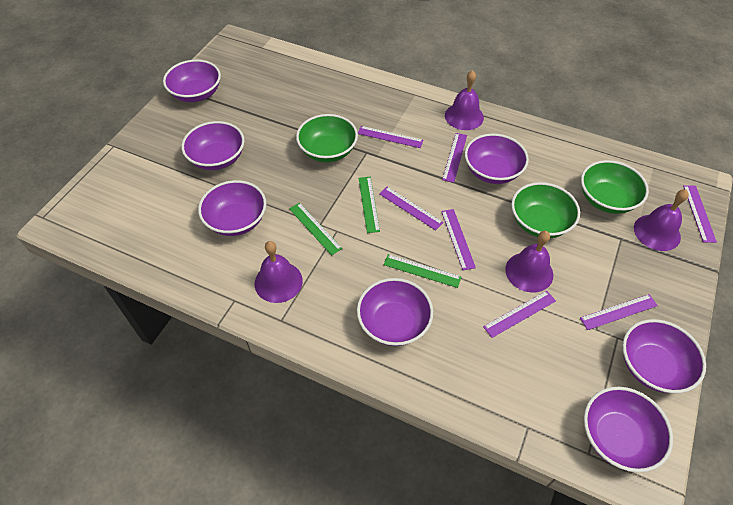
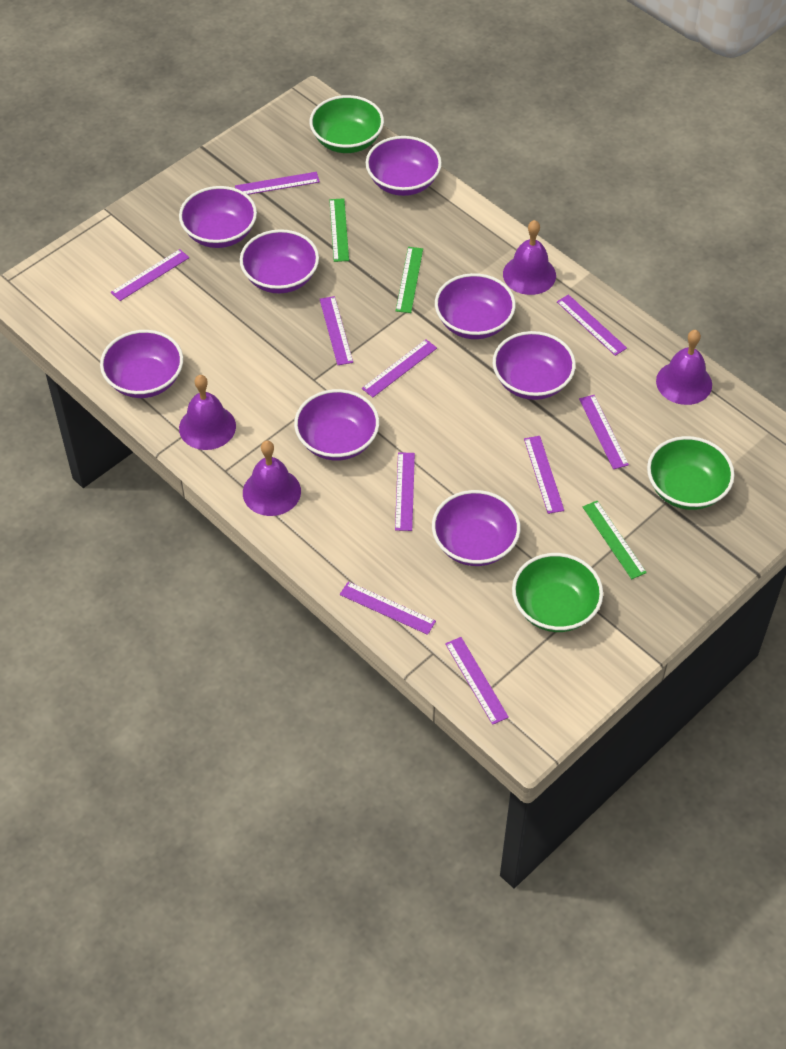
purple bowl: 7 -> 8
purple ruler: 7 -> 10

